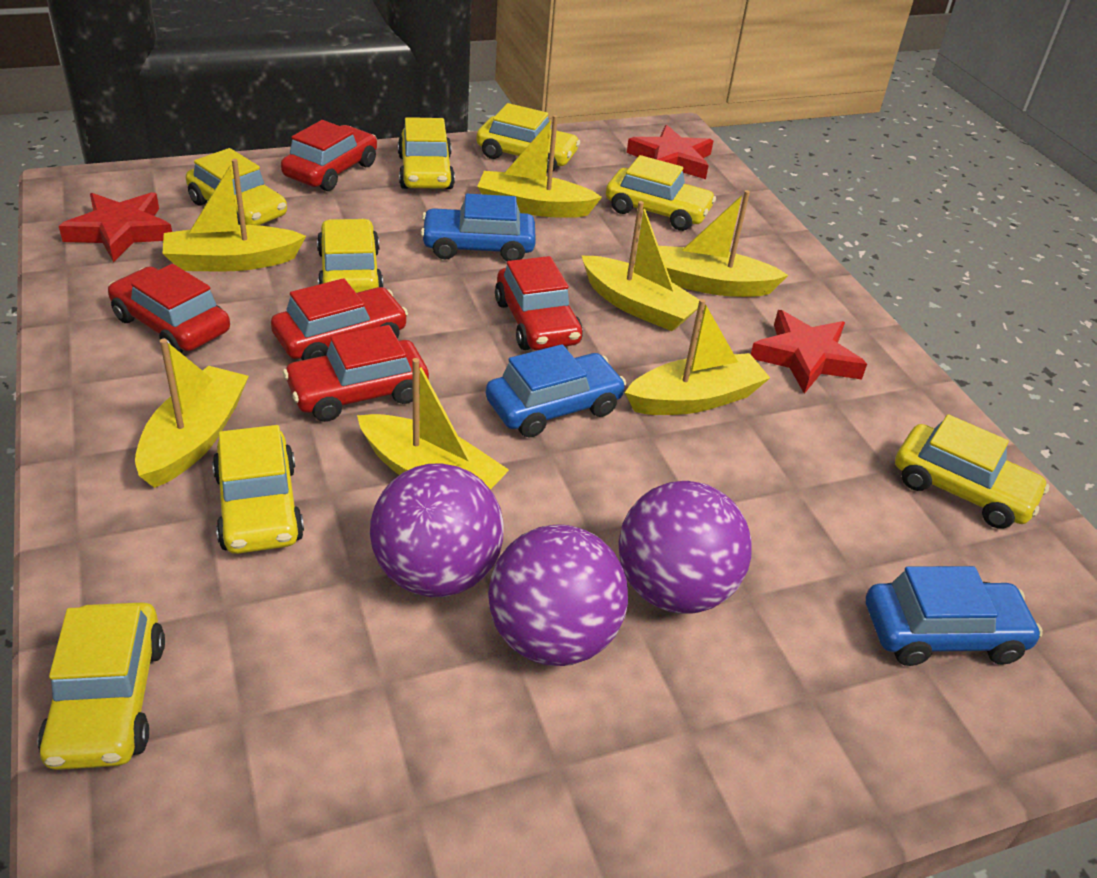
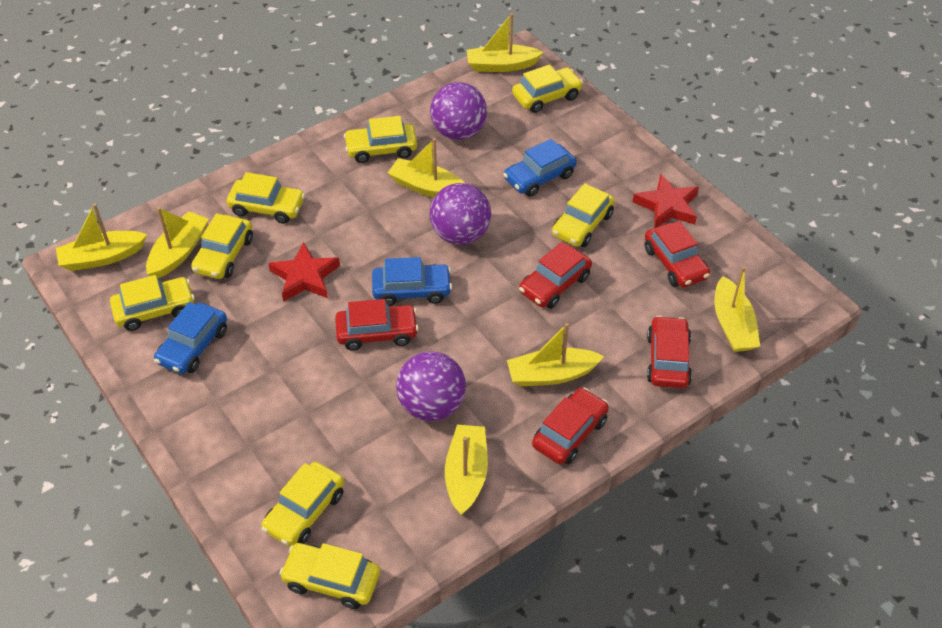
red star: 3 -> 2

